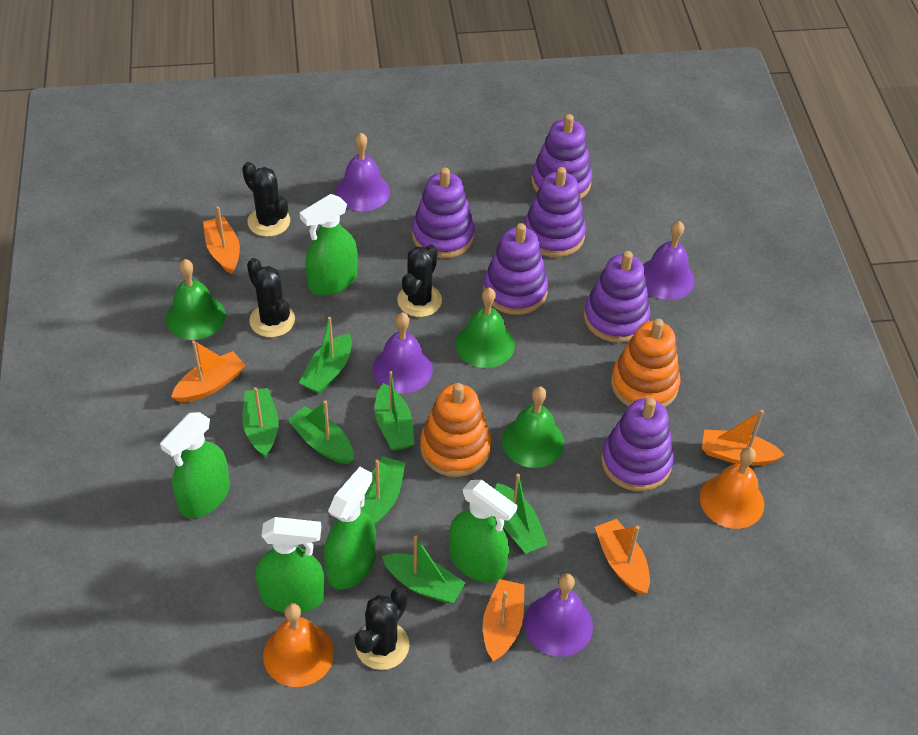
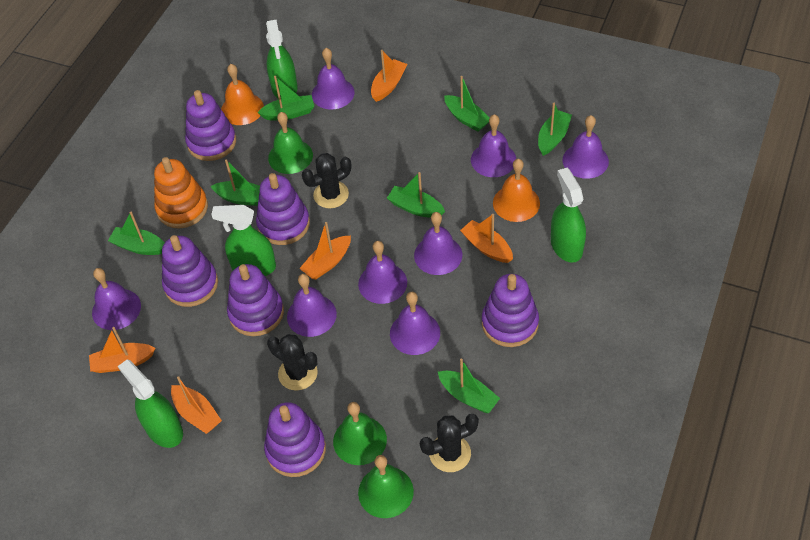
black cactus: 4 -> 3
green spray bottle: 5 -> 4
orange stacking toy: 2 -> 1
purple bell: 4 -> 8

